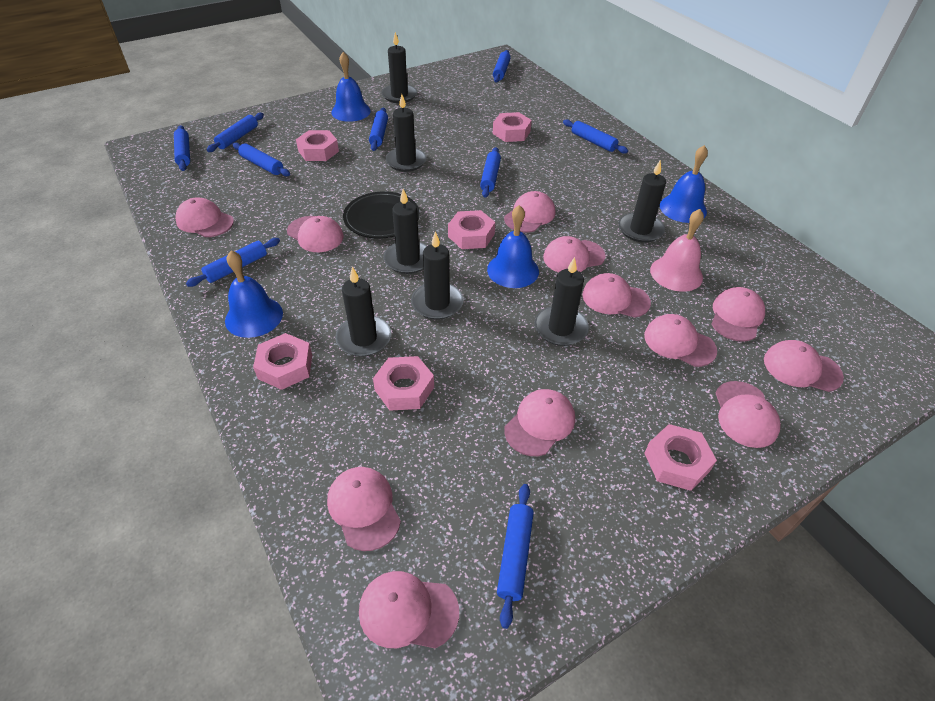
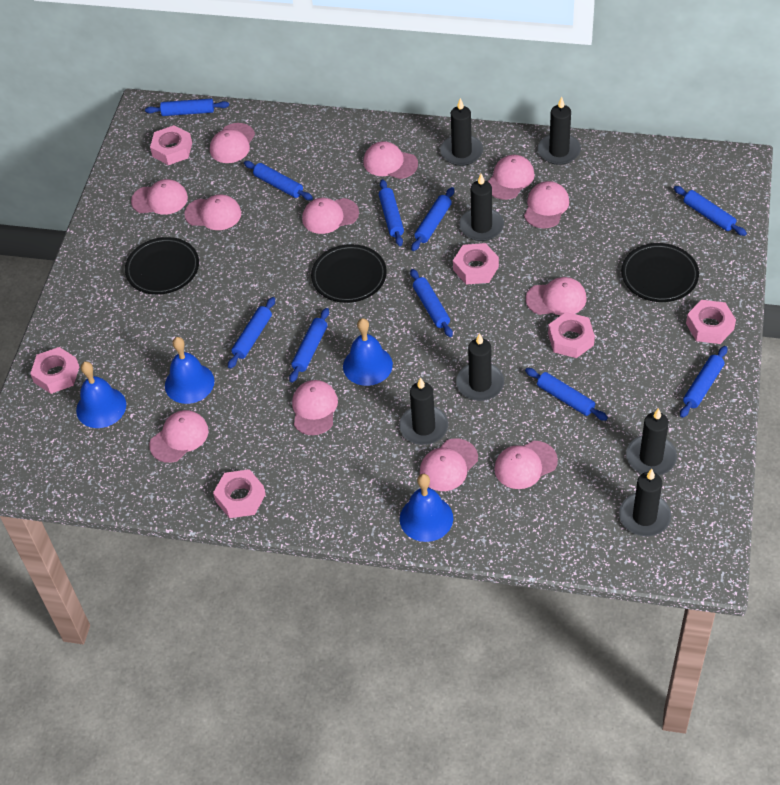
black plate: 1 -> 3
blue rolling pin: 9 -> 10
pink bell: 1 -> 0

